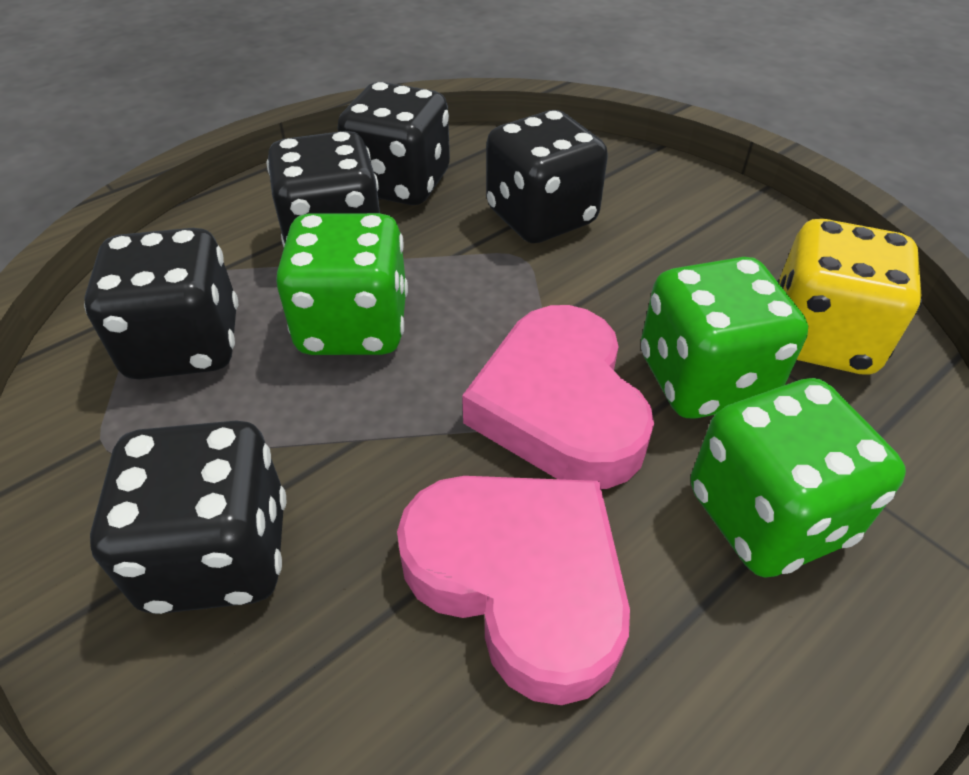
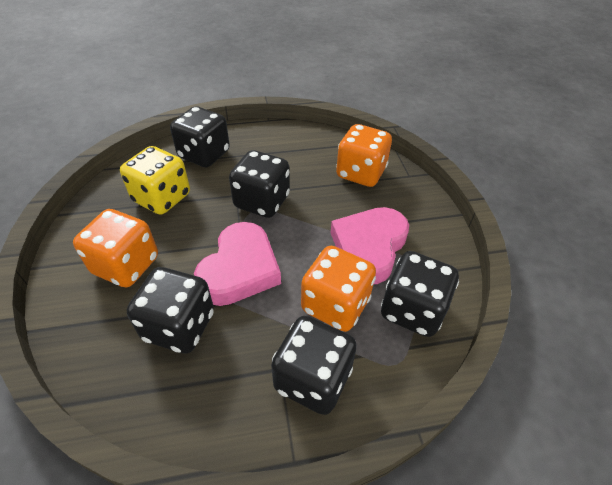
green dice: 3 -> 0
orange dice: 0 -> 3

